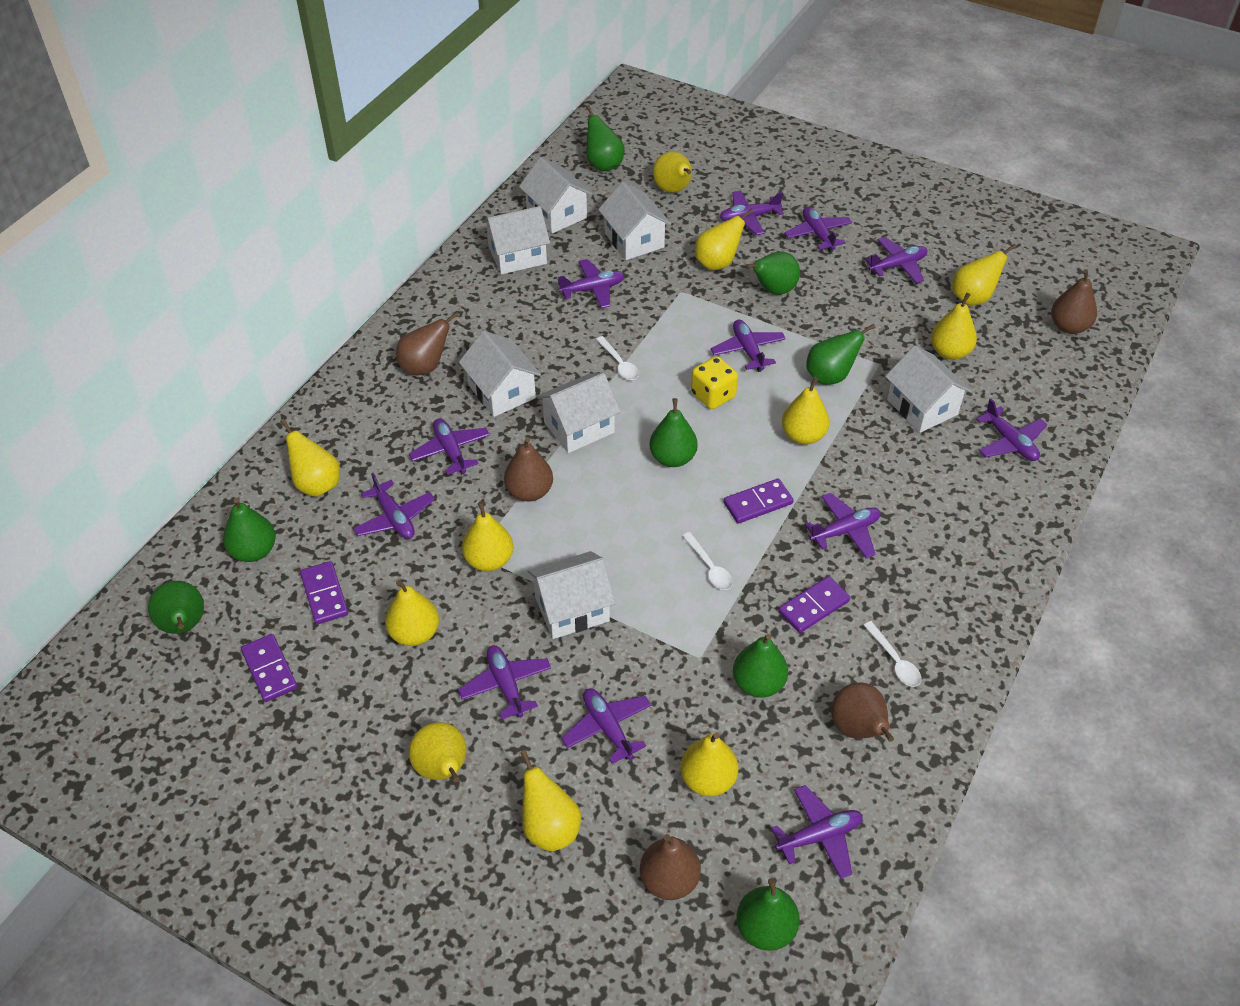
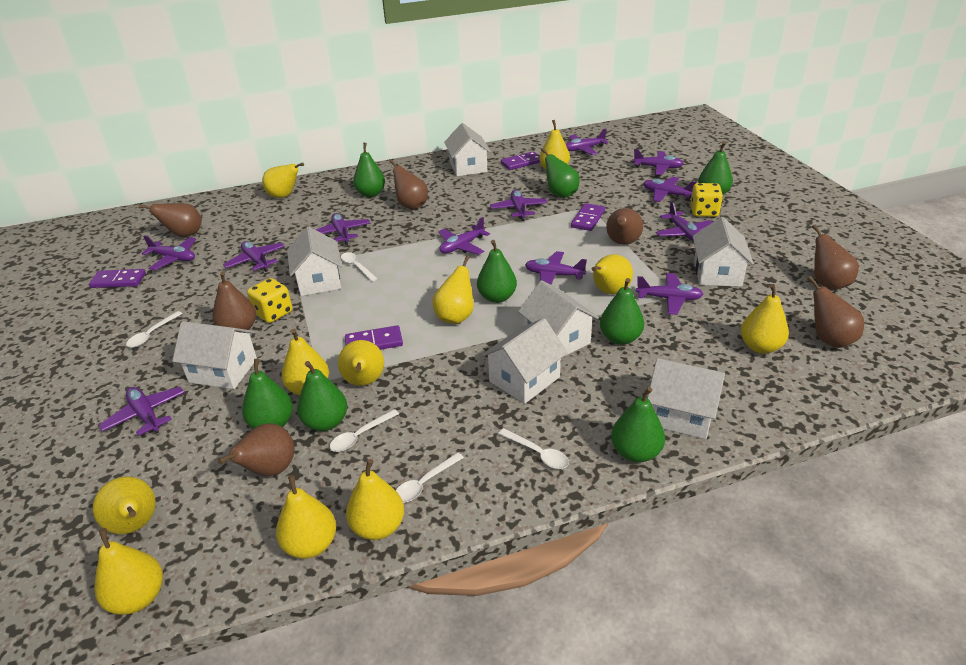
brown pear: 5 -> 7
white spoon: 3 -> 5
yellow dice: 1 -> 2

